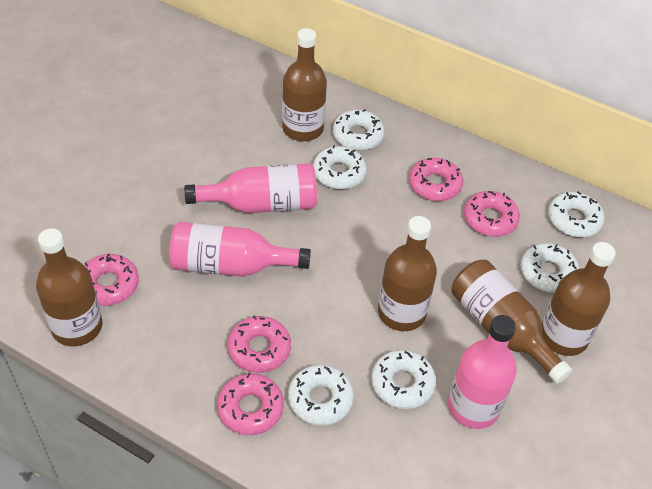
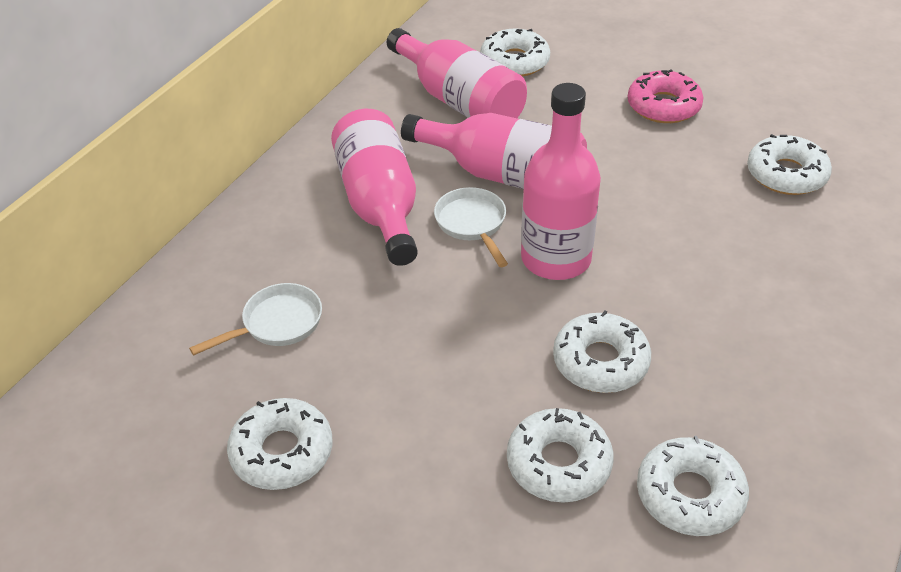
brown bottle: 5 -> 0
pink bottle: 3 -> 4
pink donut: 5 -> 1
white pan: 0 -> 2

